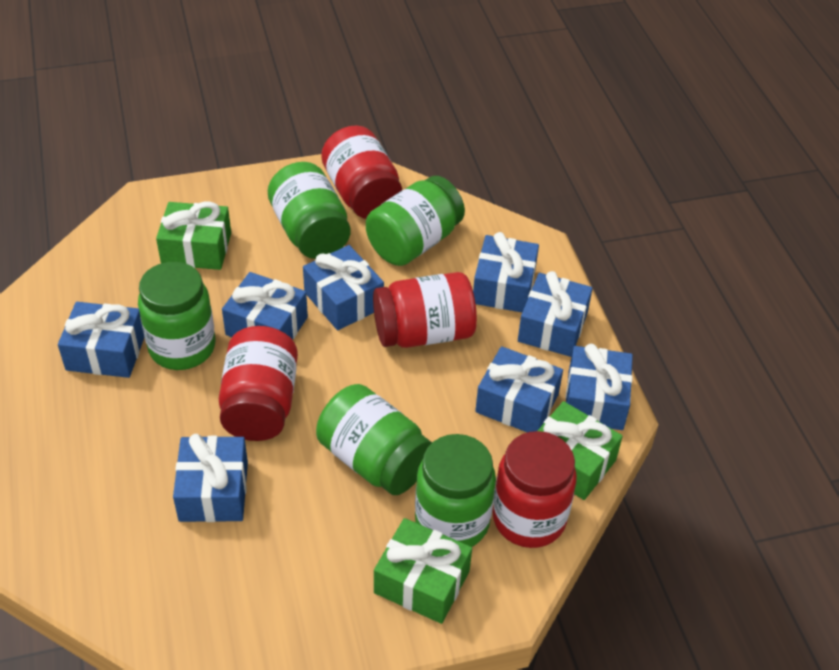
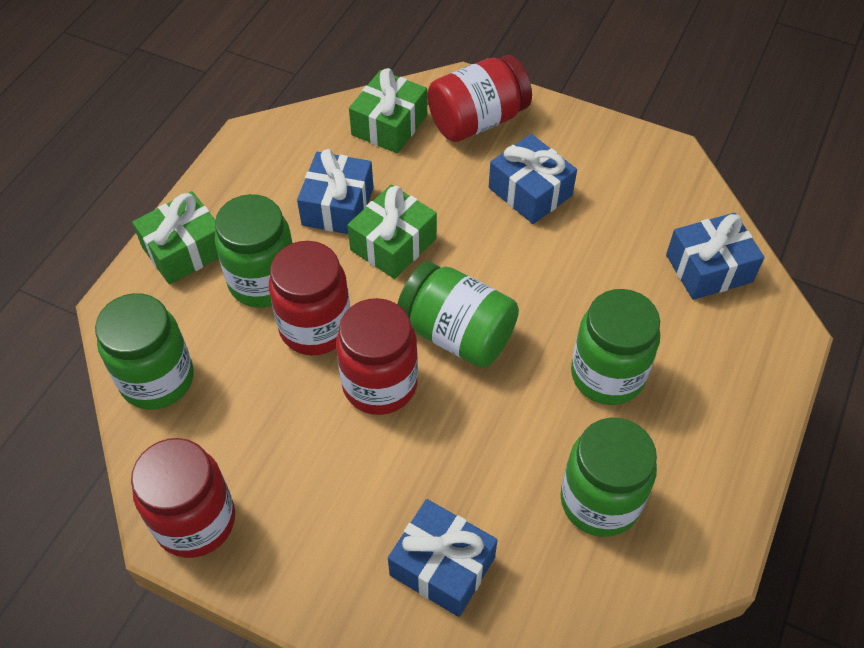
blue gift: 8 -> 4

